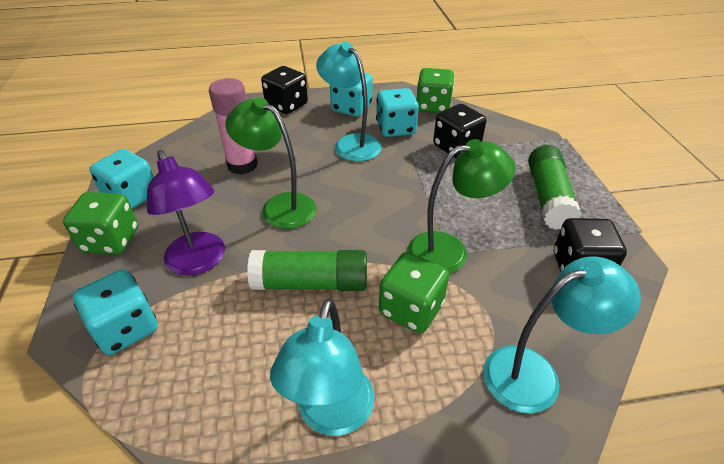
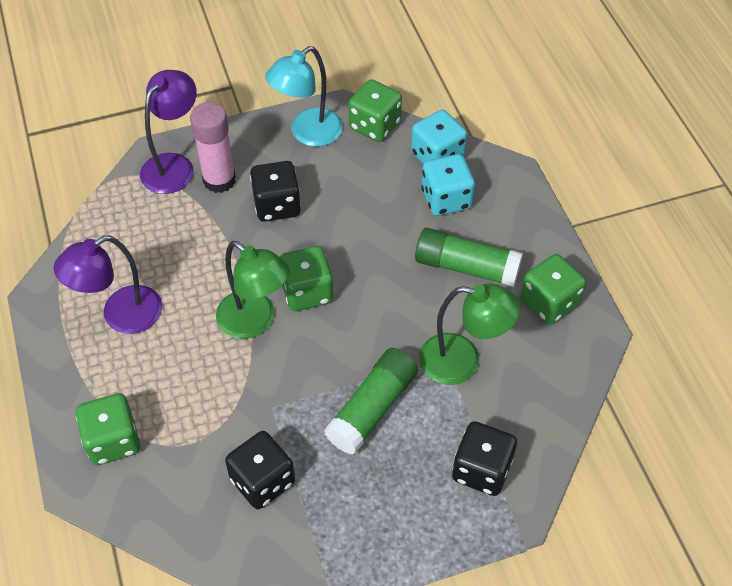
green dice: 3 -> 4
purple lamp: 1 -> 2
turquoise dice: 4 -> 2
turquoise lamp: 3 -> 1

